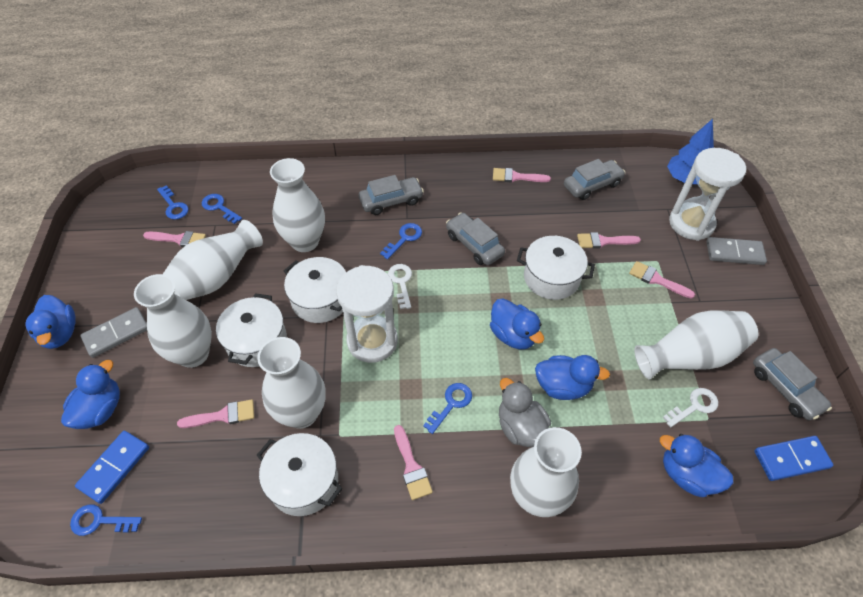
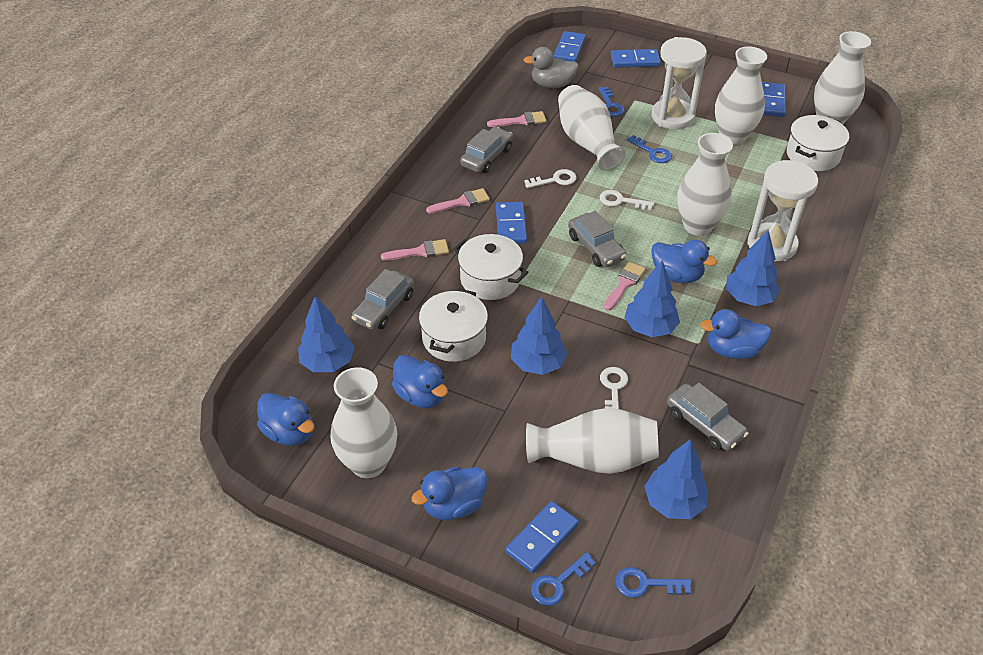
blue domino: 2 -> 5
blue key: 5 -> 4
blue tree: 1 -> 5
grey domino: 2 -> 0
pink brush: 6 -> 4
white key: 2 -> 3
white pot: 4 -> 3

